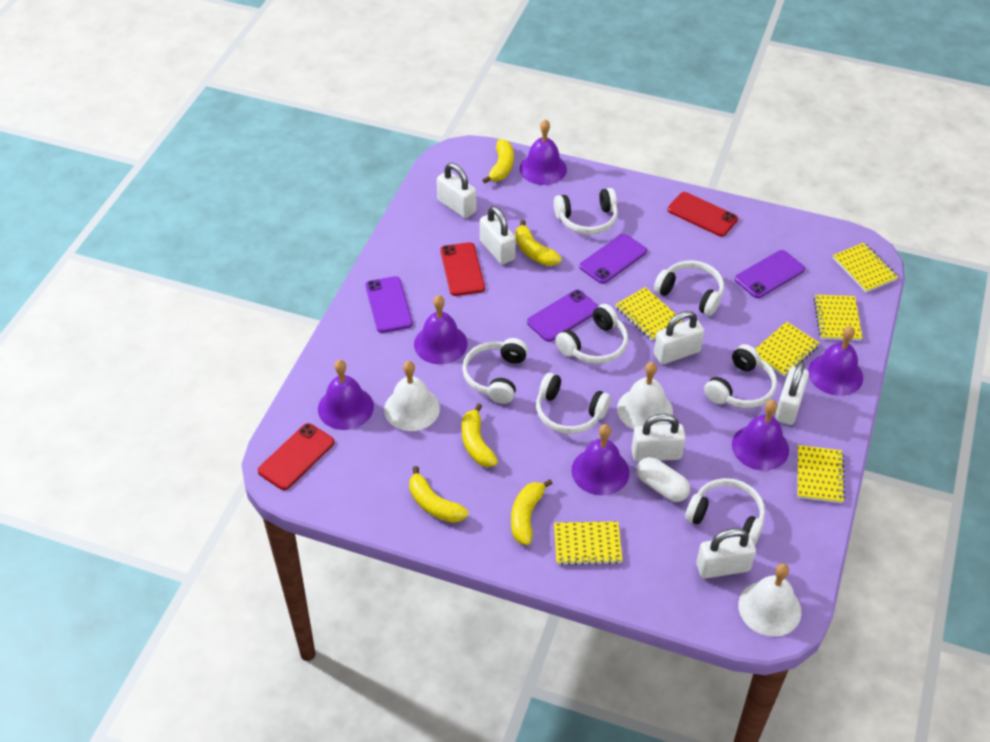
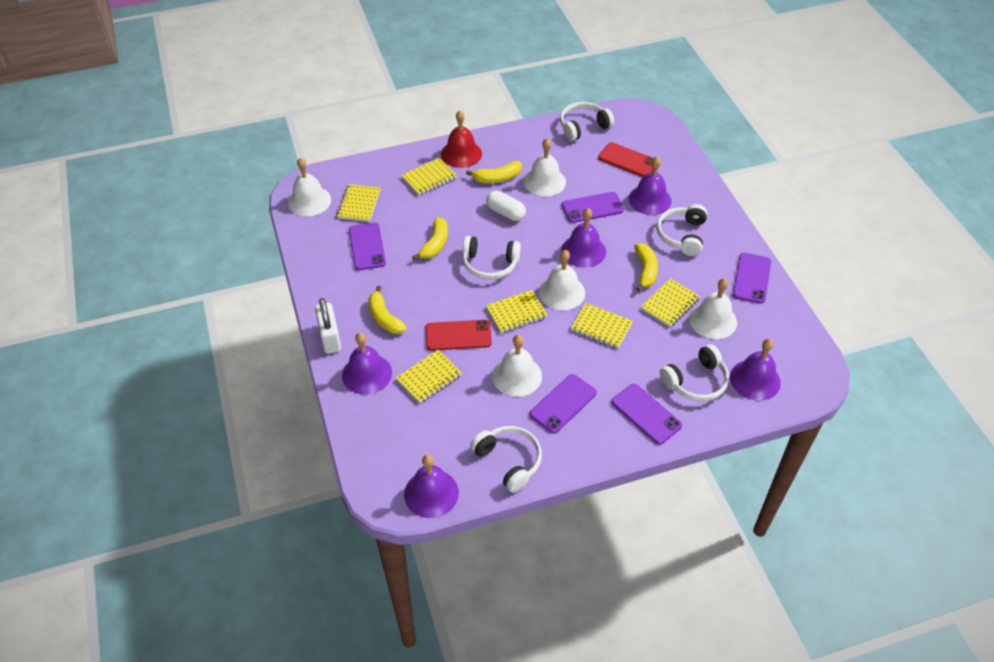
purple bell: 6 -> 5
purple phone: 4 -> 5
red bell: 0 -> 1
red phone: 3 -> 2
white bell: 3 -> 5
white headphones: 7 -> 5
white padlock: 6 -> 1
yellow banana: 5 -> 4

